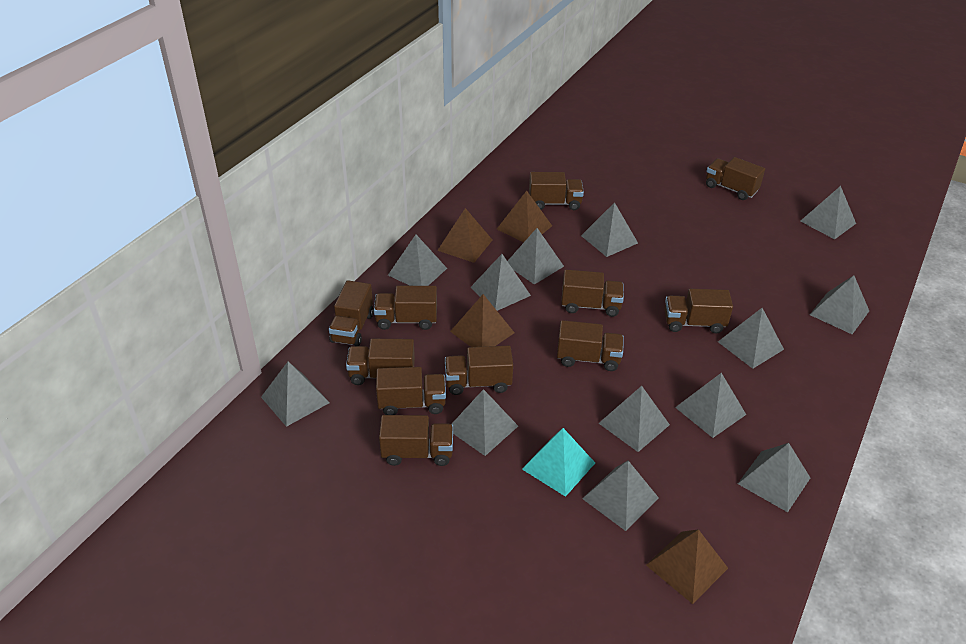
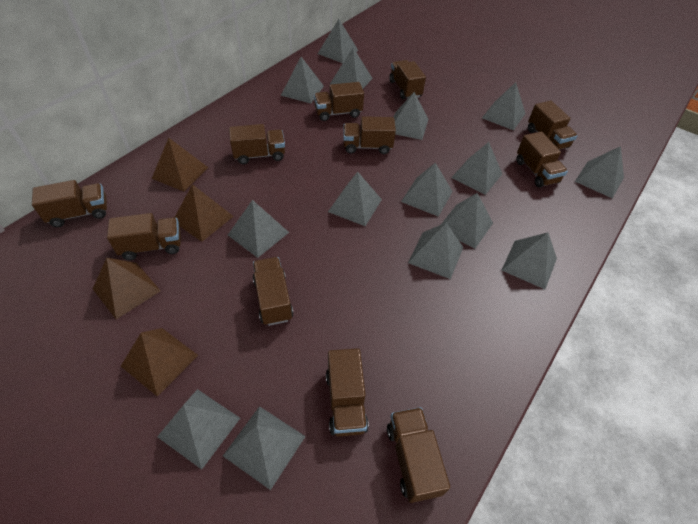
grey pyramid: 13 -> 15
turquoise pyramid: 1 -> 0

